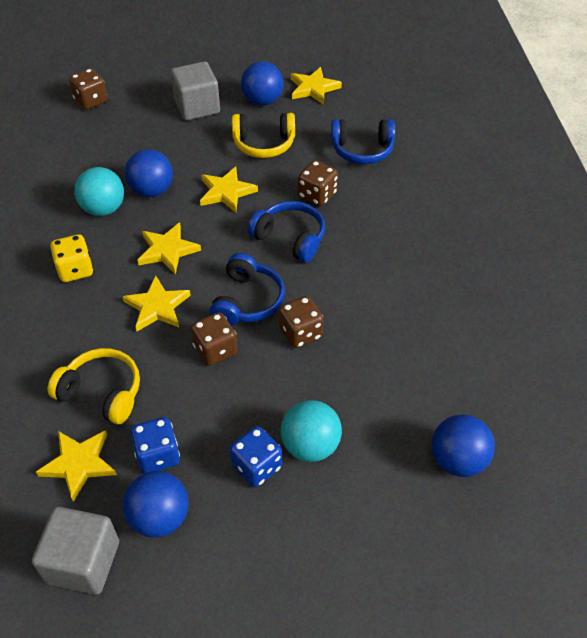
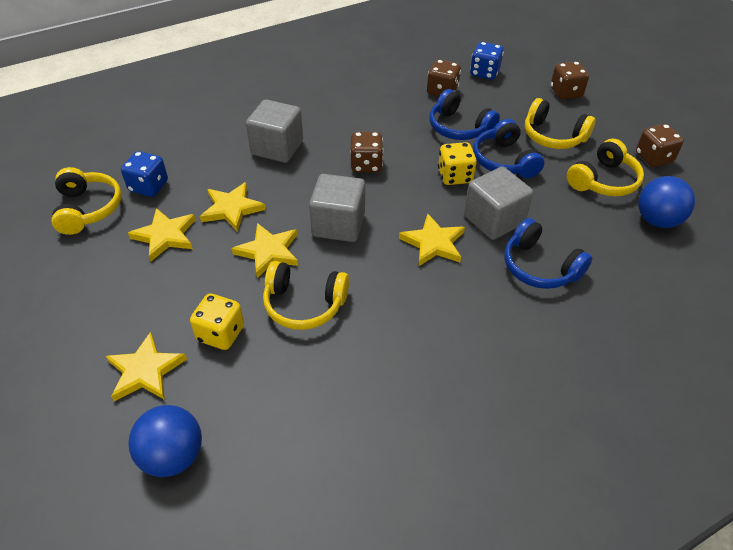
blue ball: 4 -> 2
grey cube: 2 -> 3
turquoise ball: 2 -> 0
yellow dice: 1 -> 2
yellow headphones: 2 -> 4

